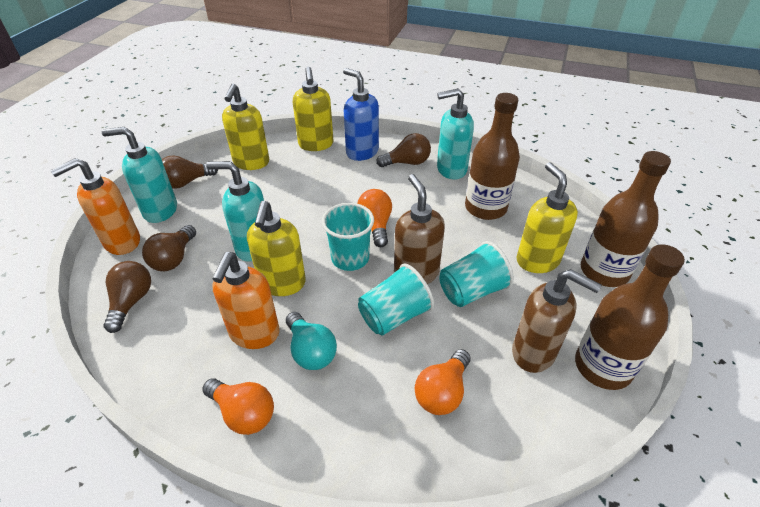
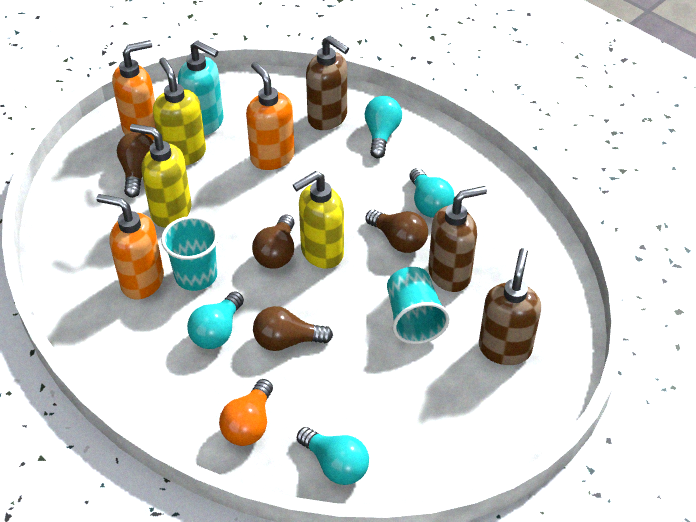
blue soap dispenser: 1 -> 0
brown bottle: 3 -> 0
brown soap dispenser: 2 -> 3
orange light bulb: 3 -> 1
orange soap dispenser: 2 -> 3
turquoise cup: 3 -> 2
turquoise light bulb: 1 -> 4
turquoise soap dispenser: 3 -> 1
yellow soap dispenser: 4 -> 3

